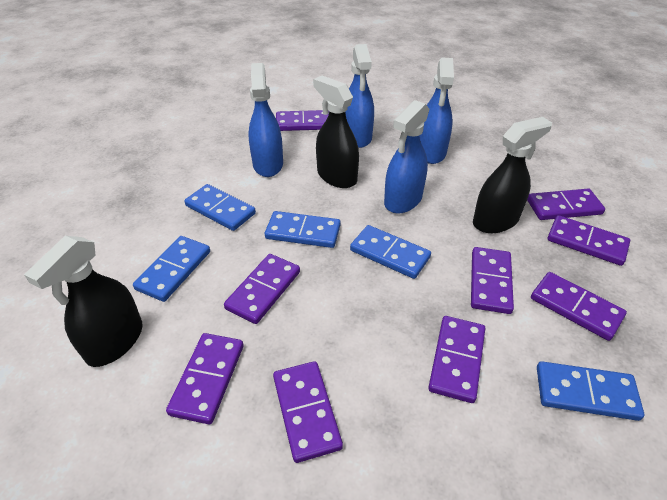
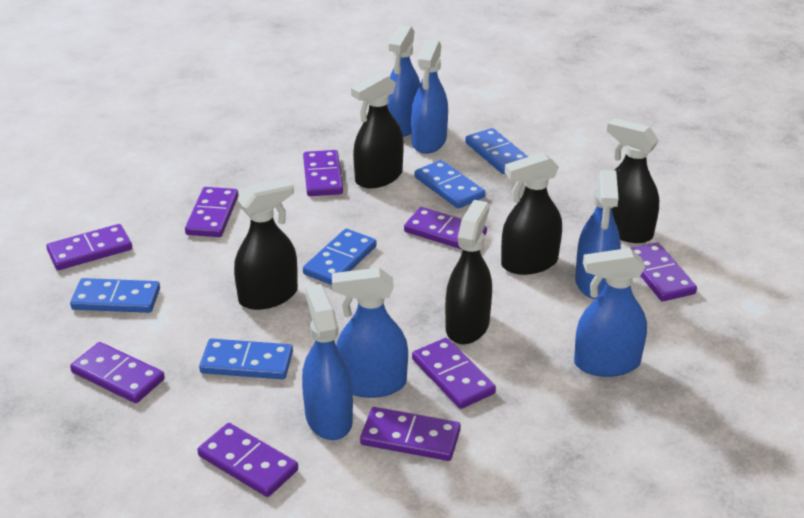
black spray bottle: 3 -> 5
blue spray bottle: 4 -> 6

